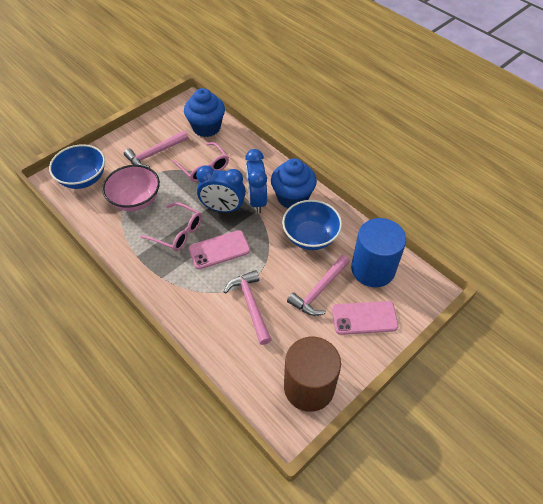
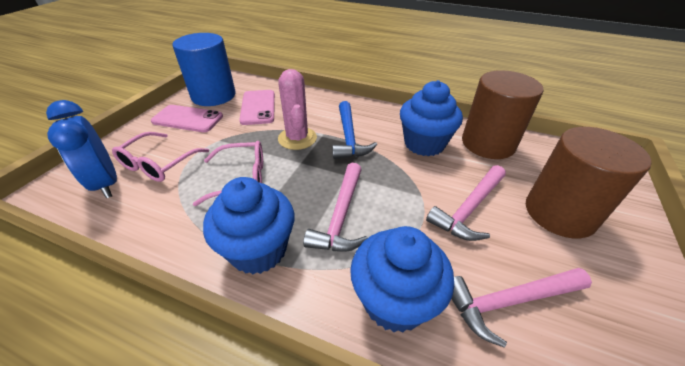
blue bowl: 2 -> 0
blue clock: 2 -> 1
blue cupcake: 2 -> 3
blue hammer: 0 -> 1
brown cylinder: 1 -> 2
pink bowl: 1 -> 0
pink cactus: 0 -> 1

